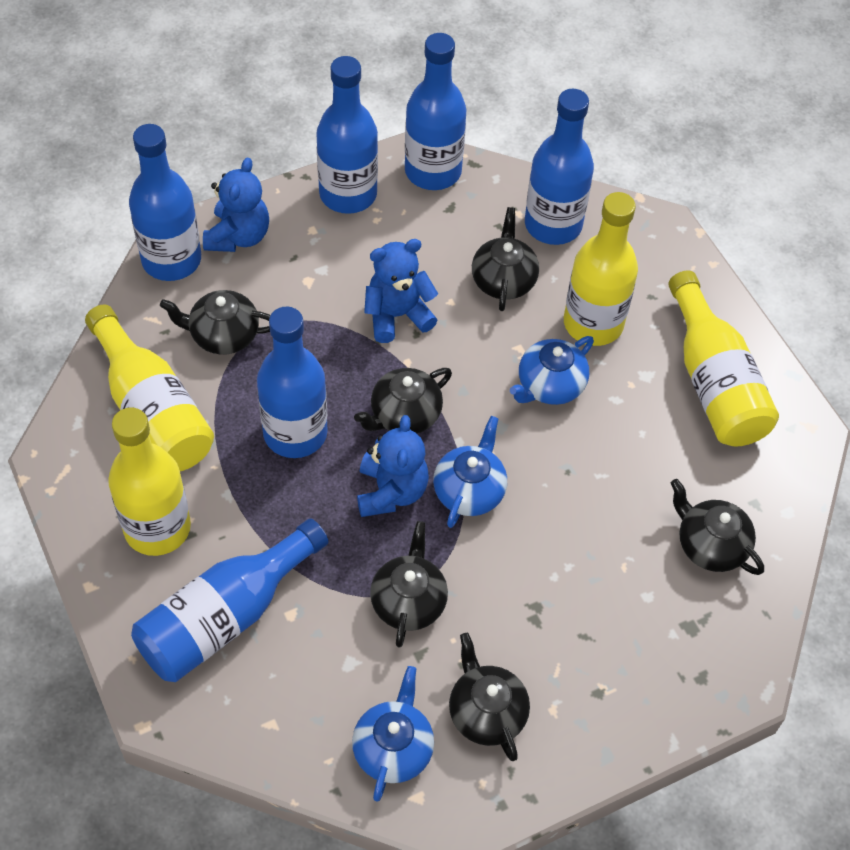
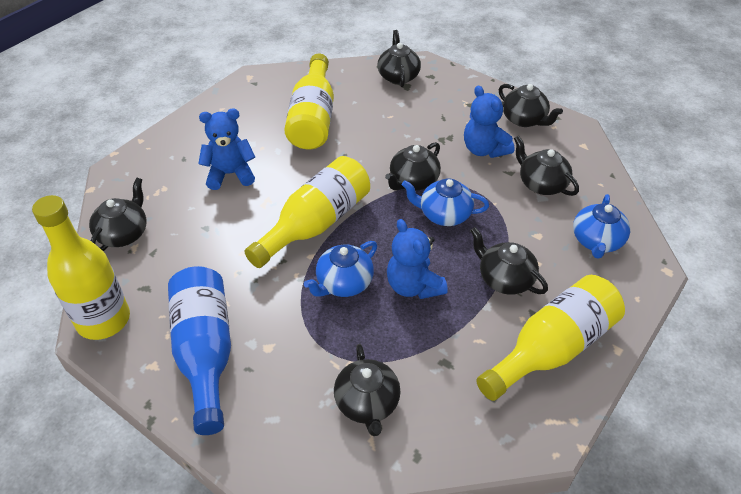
black teapot: 6 -> 7
blue bottle: 6 -> 1

